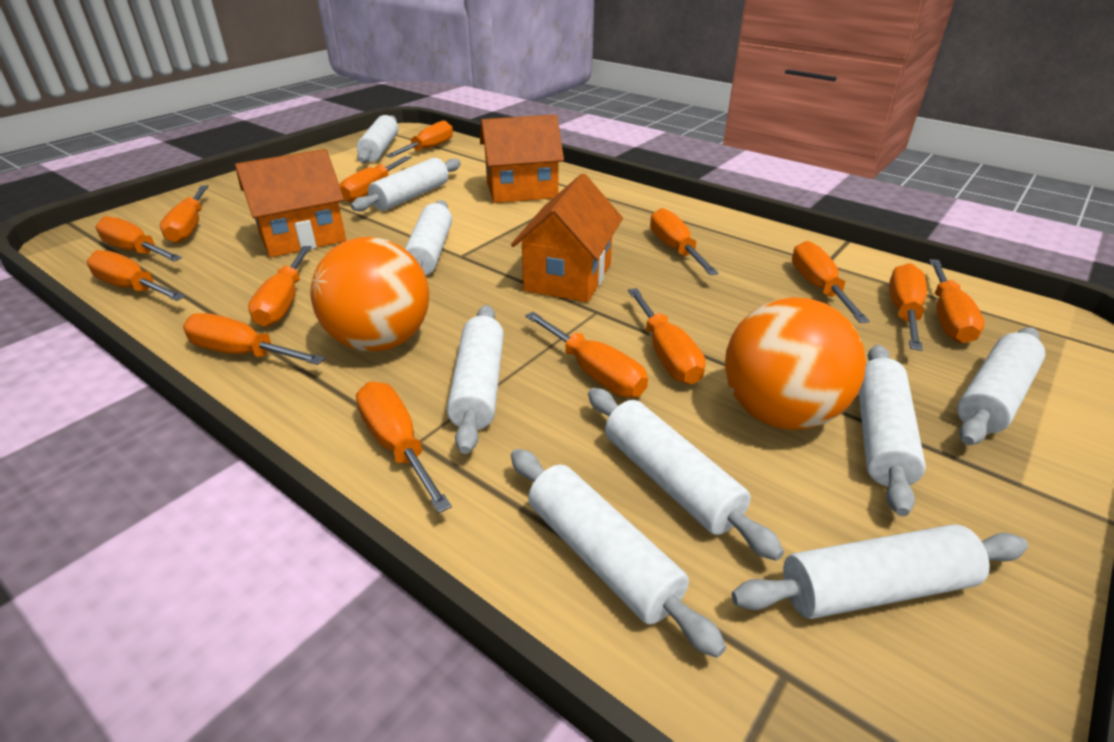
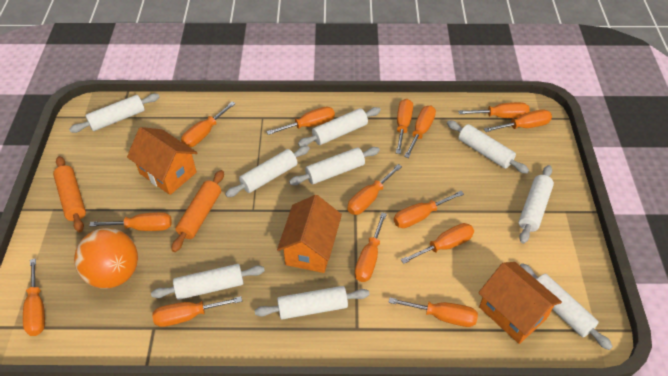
orange ball: 2 -> 1
orange rolling pin: 0 -> 2

